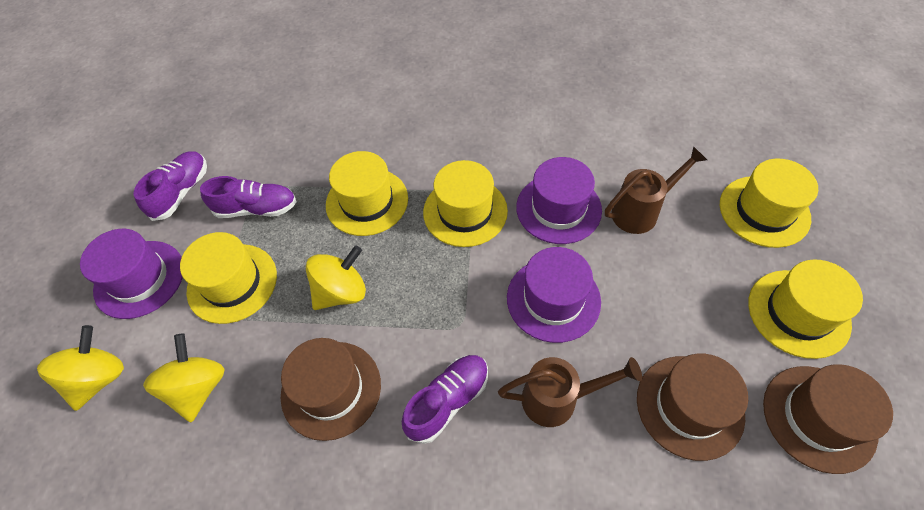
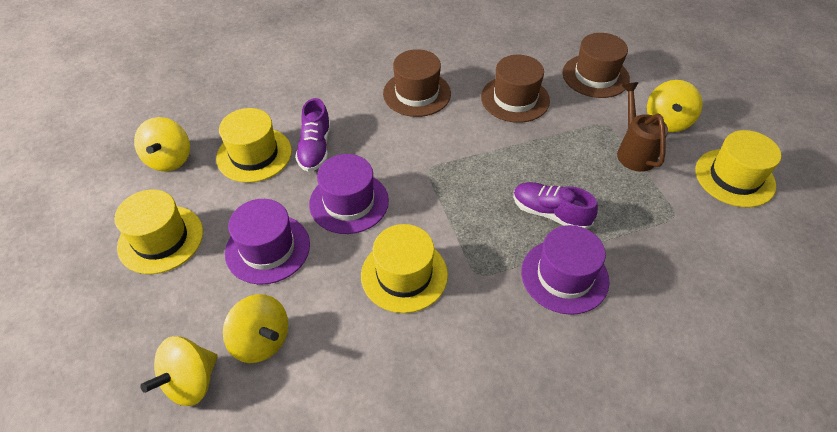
brown watering can: 2 -> 1
purple shoe: 3 -> 2
yellow hat: 5 -> 4
yellow spinning top: 3 -> 4

